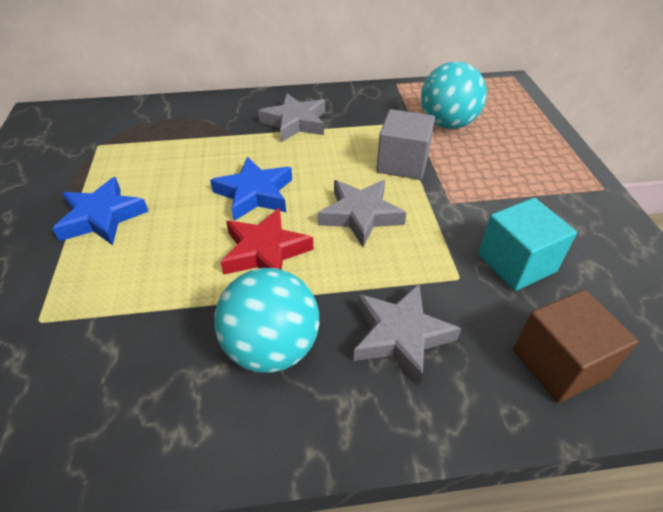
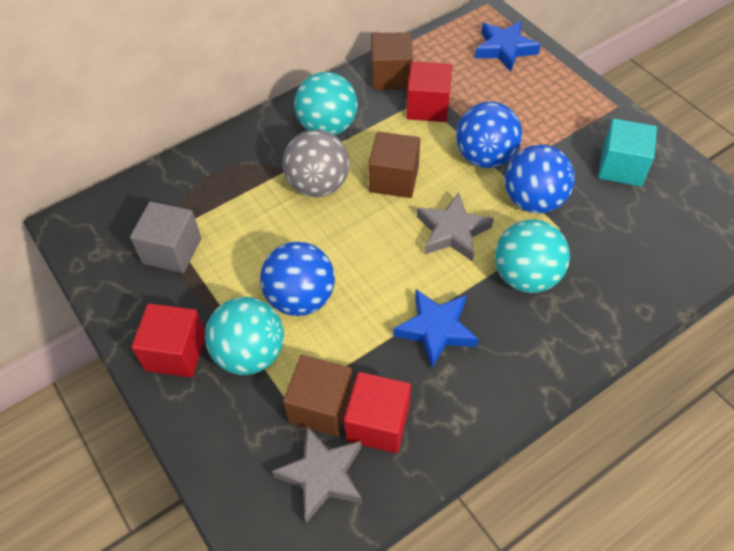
blue ball: 0 -> 3
brown cube: 1 -> 3
grey ball: 0 -> 1
grey star: 3 -> 2
red cube: 0 -> 3
red star: 1 -> 0
turquoise ball: 2 -> 3

